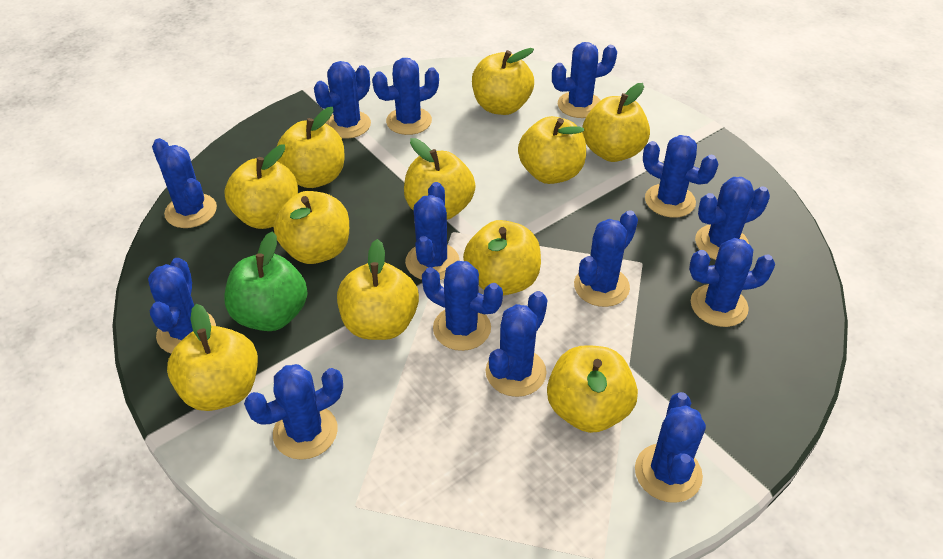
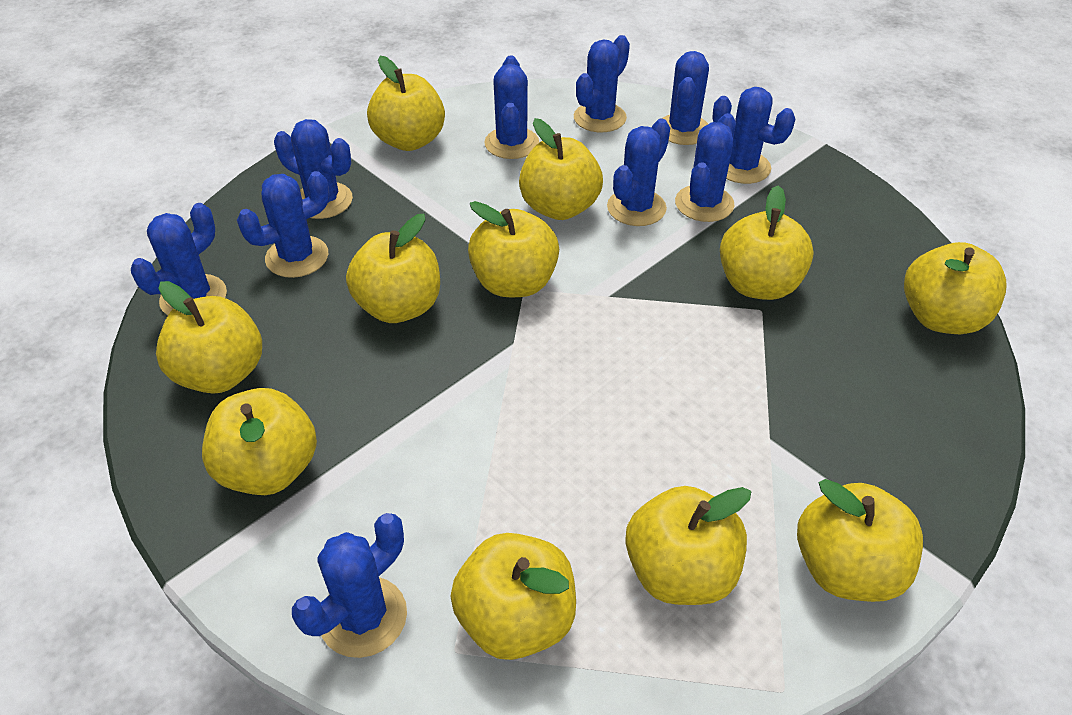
blue cactus: 14 -> 10
green apple: 1 -> 0

